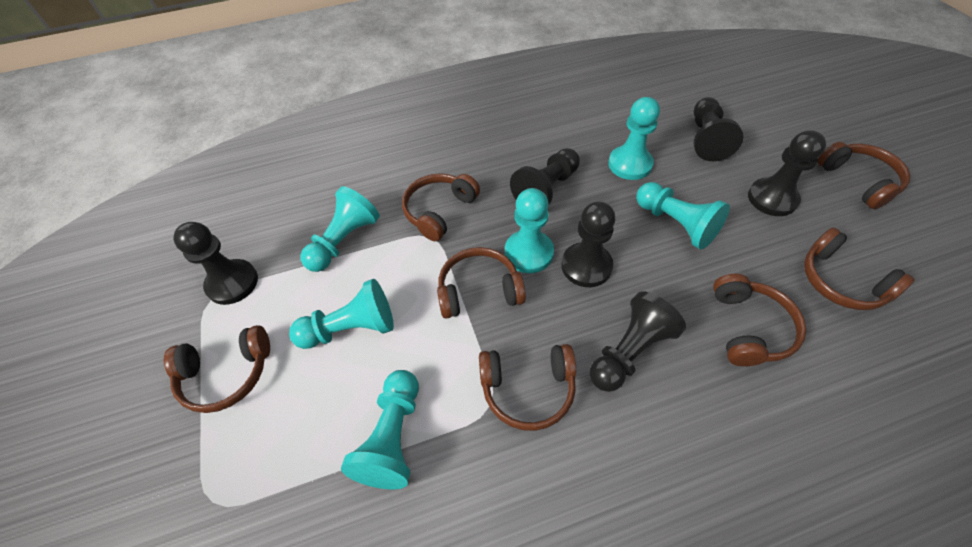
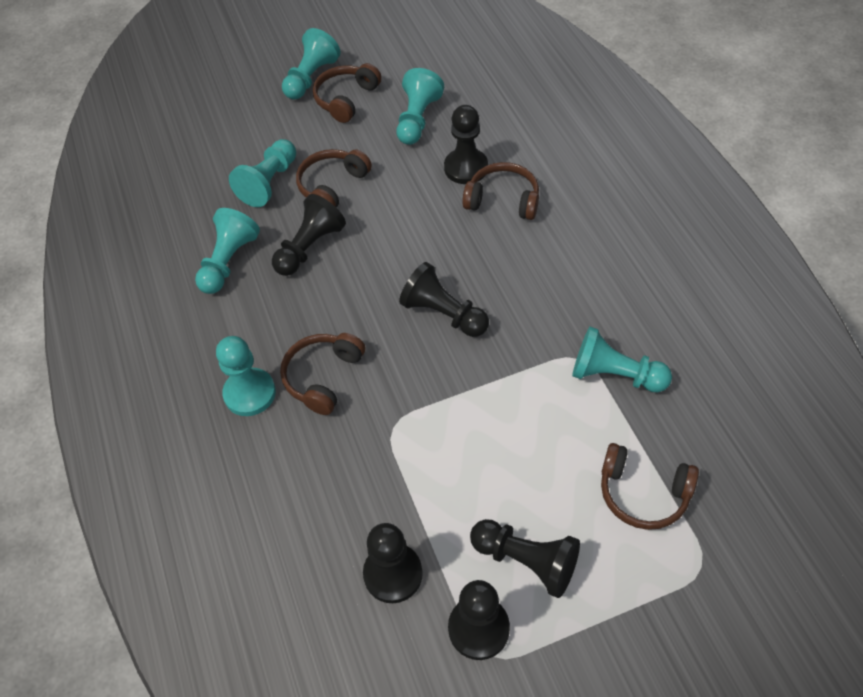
brown headphones: 7 -> 5

